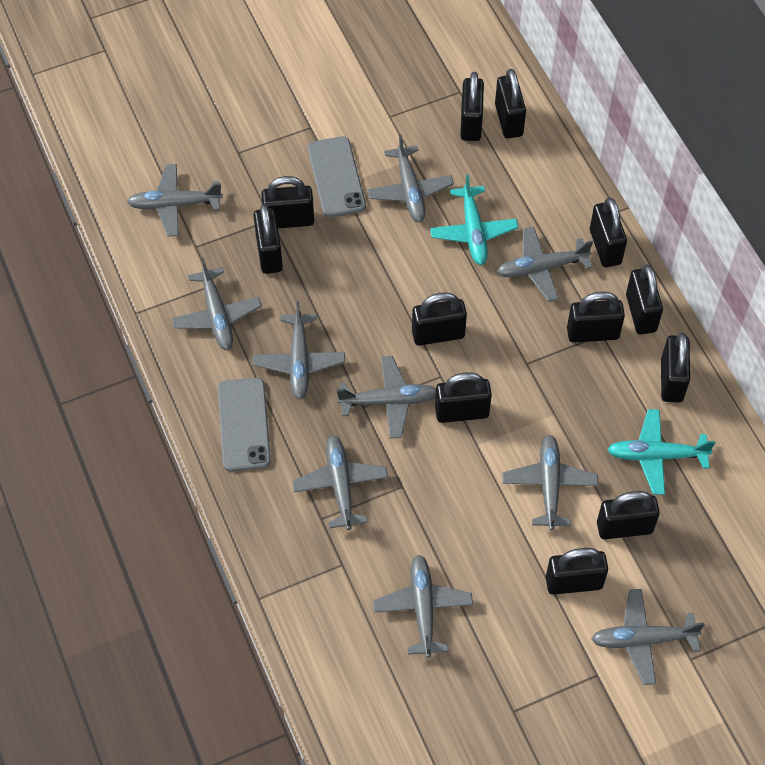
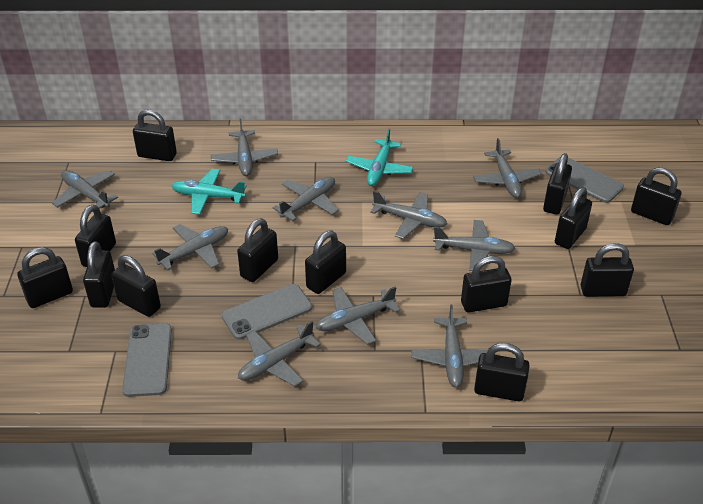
black padlock: 12 -> 13
grey phone: 2 -> 3

